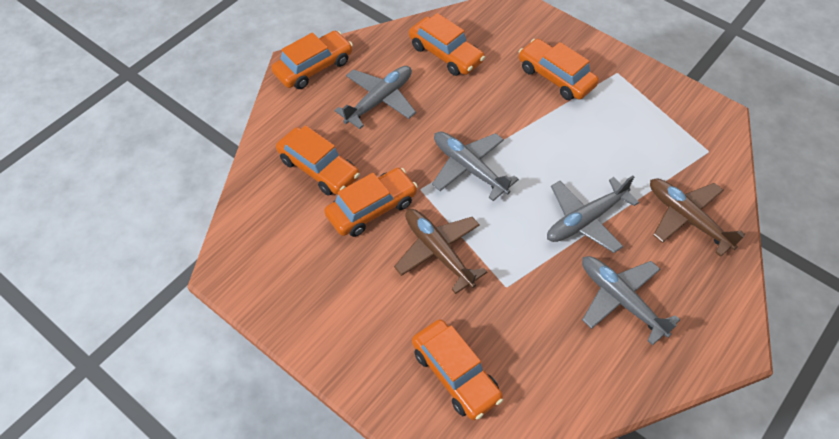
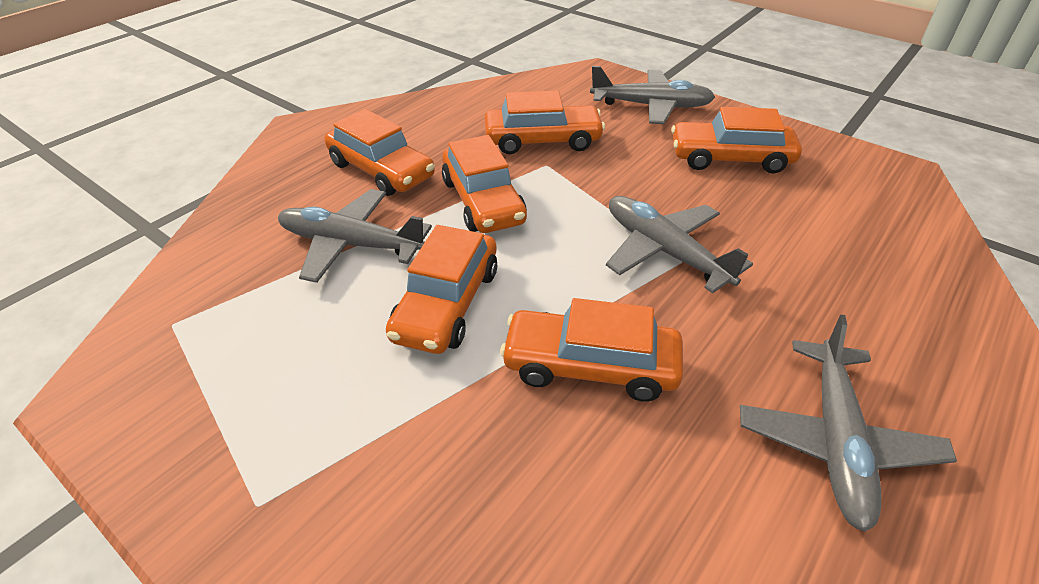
brown plane: 2 -> 0

